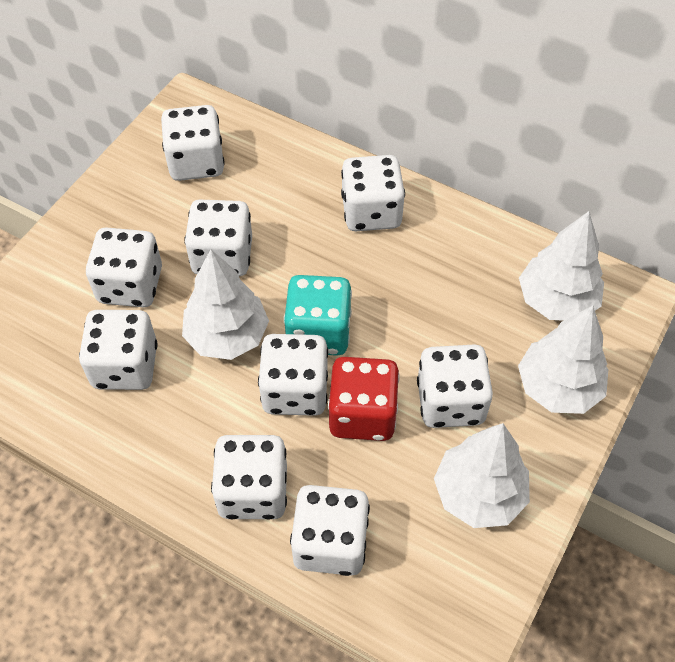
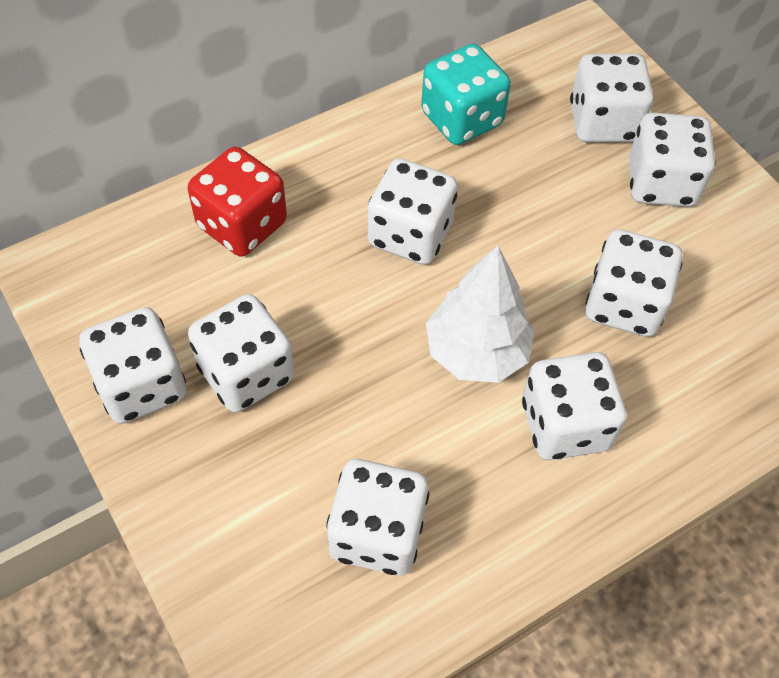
white dice: 9 -> 8
white tree: 4 -> 1

